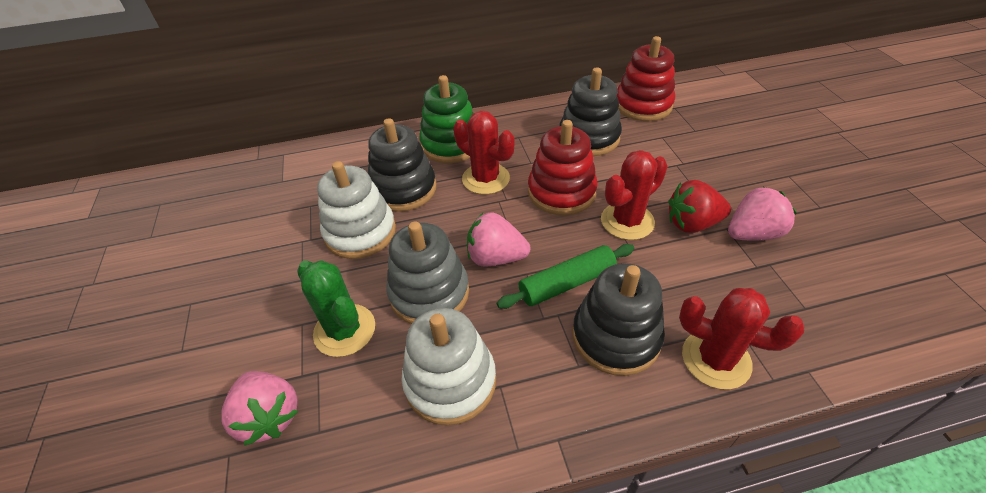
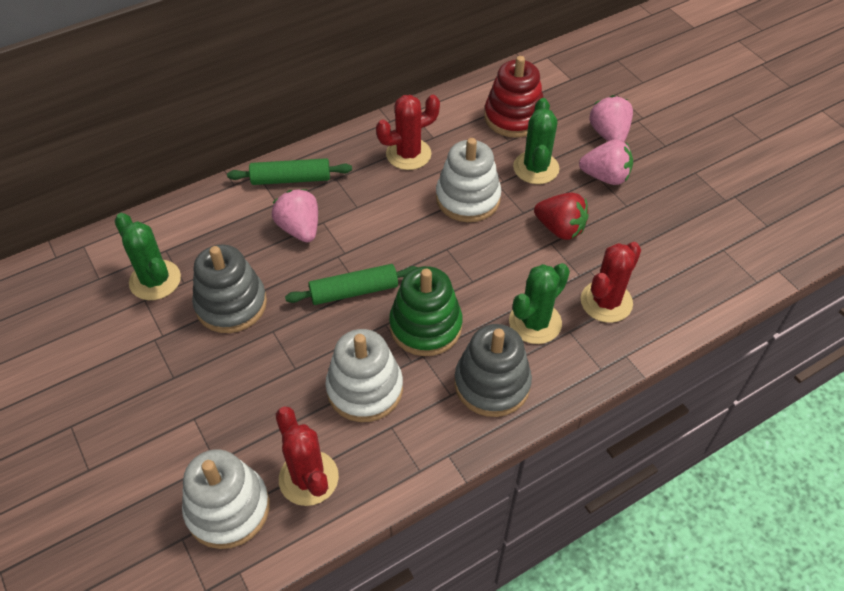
black stacking toy: 3 -> 0
green cactus: 1 -> 3
green rolling pin: 1 -> 2
grey stacking toy: 1 -> 2
red stacking toy: 2 -> 1
white stacking toy: 2 -> 3

